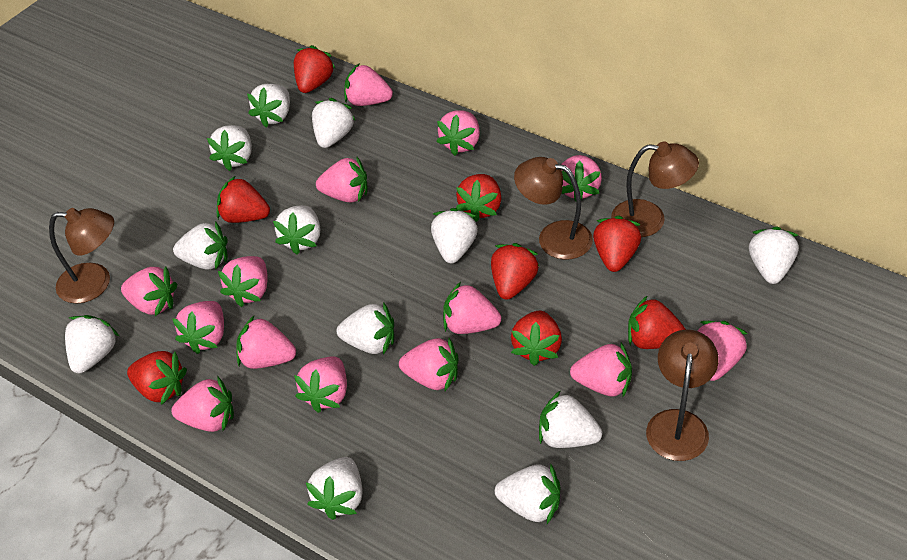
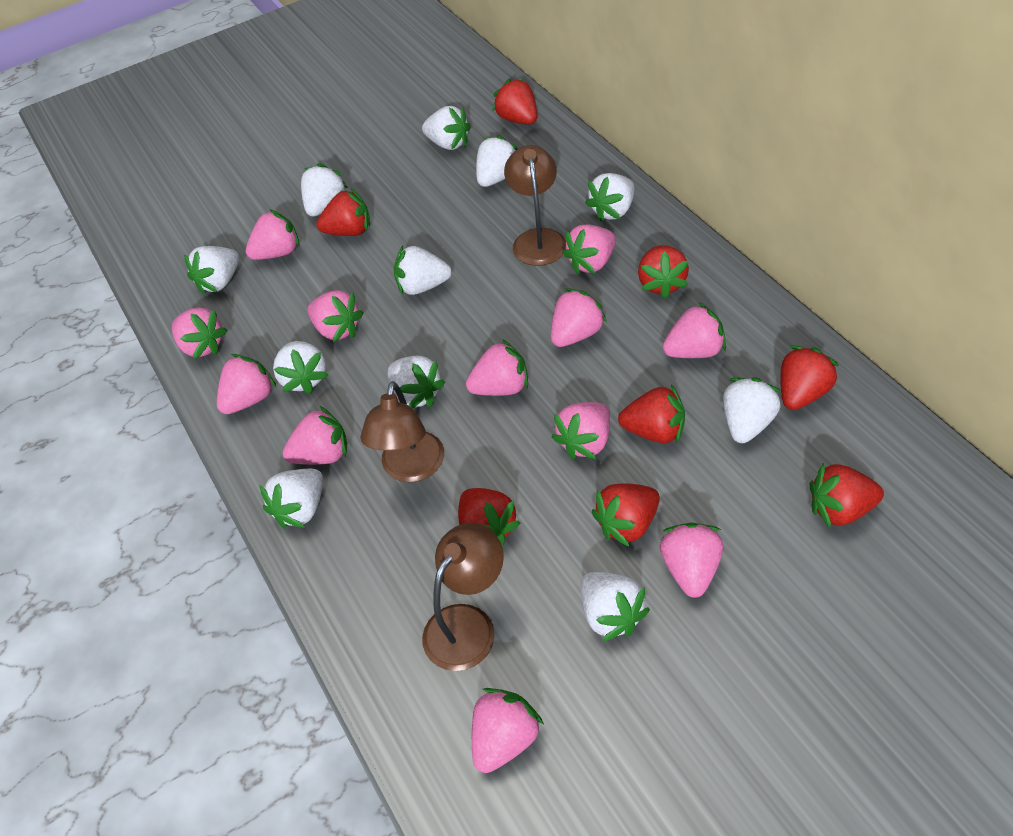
brown lamp: 4 -> 3
pink strawberry: 14 -> 12
white strawberry: 12 -> 11

